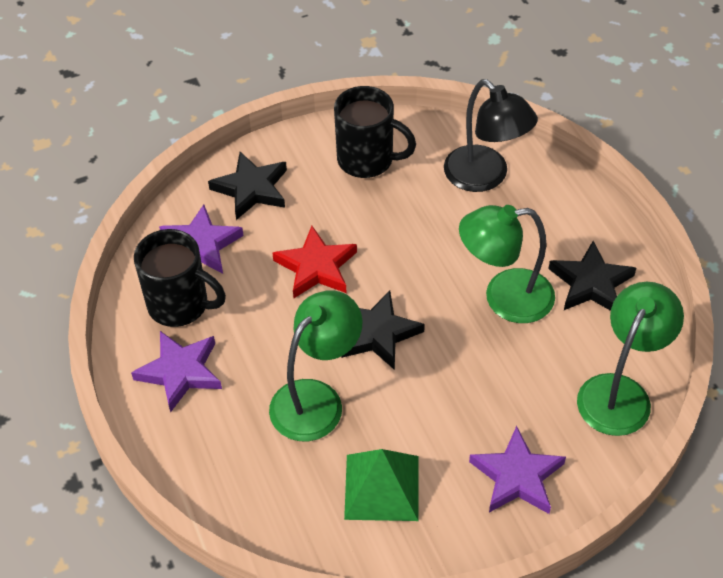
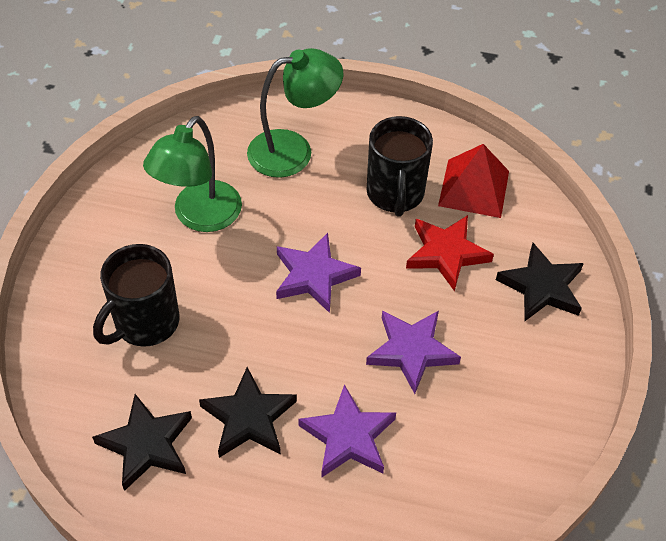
black lamp: 1 -> 0
green lamp: 3 -> 2
green pyramid: 1 -> 0
red pyramid: 0 -> 1

